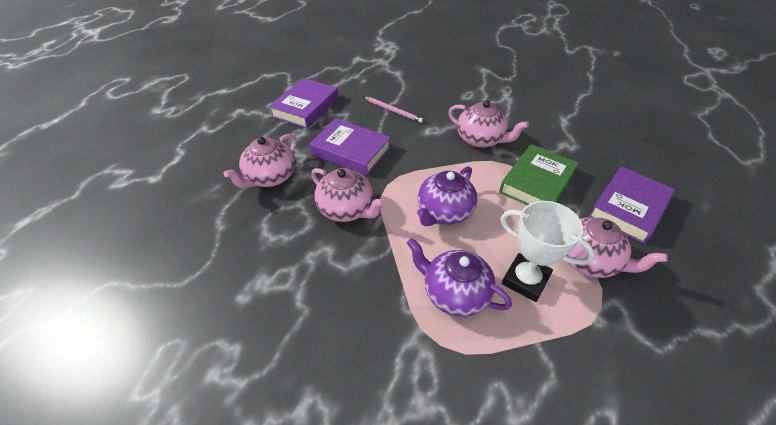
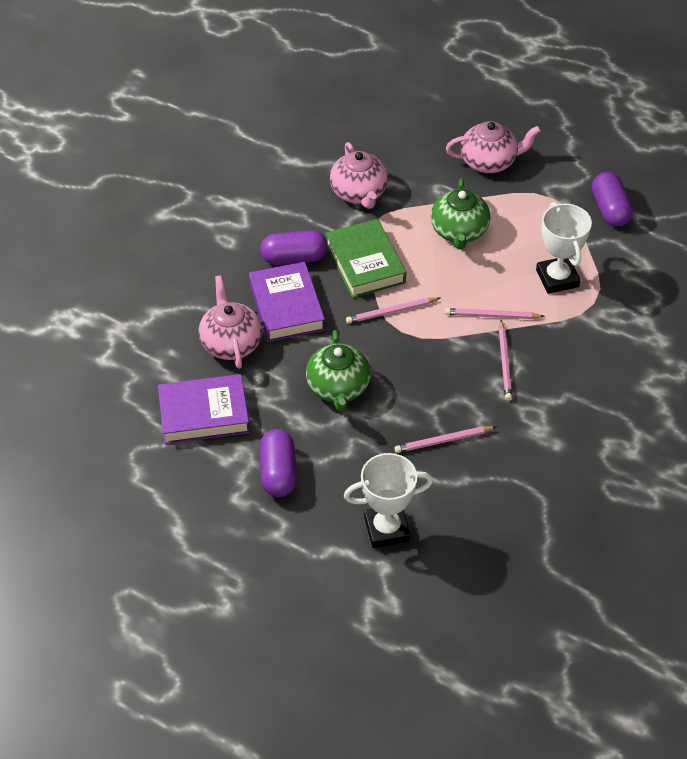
green teapot: 0 -> 2
pink pencil: 1 -> 4
pink teapot: 4 -> 3
purple book: 3 -> 2
purple capsule: 0 -> 3
purple teapot: 2 -> 0
white trophy: 1 -> 2

